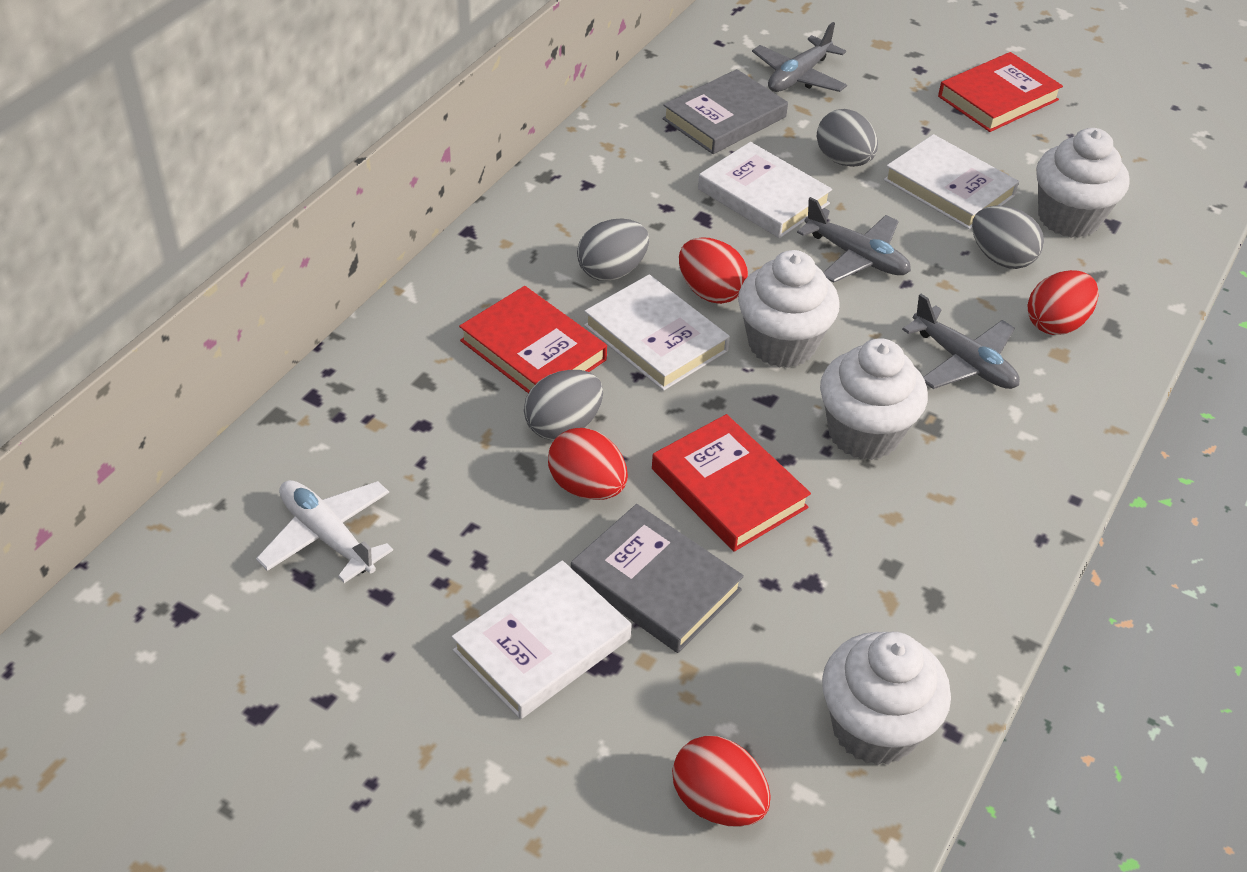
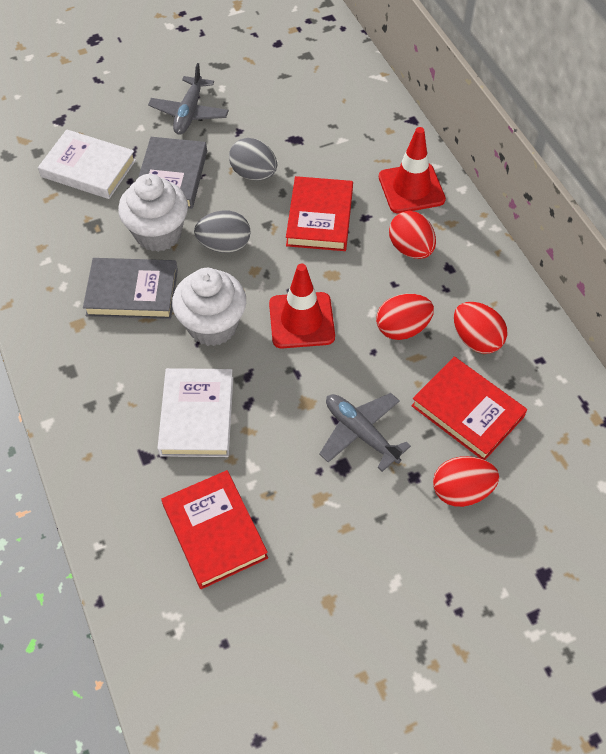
grey egg: 4 -> 2
grey plane: 3 -> 2
red traffic cone: 0 -> 2
white book: 4 -> 2
white cupcake: 4 -> 2
white plane: 1 -> 0

